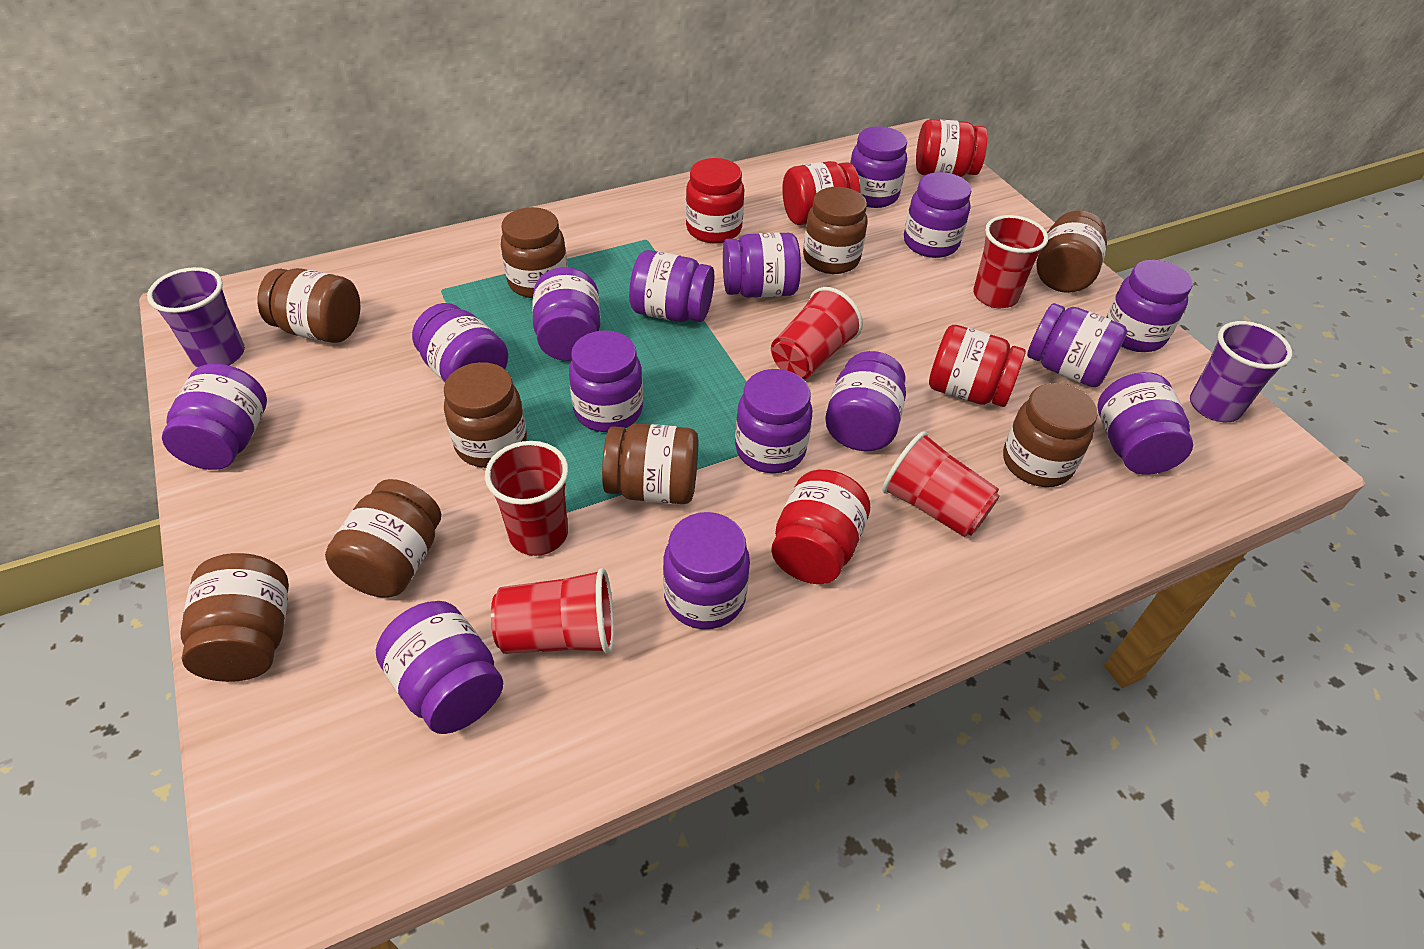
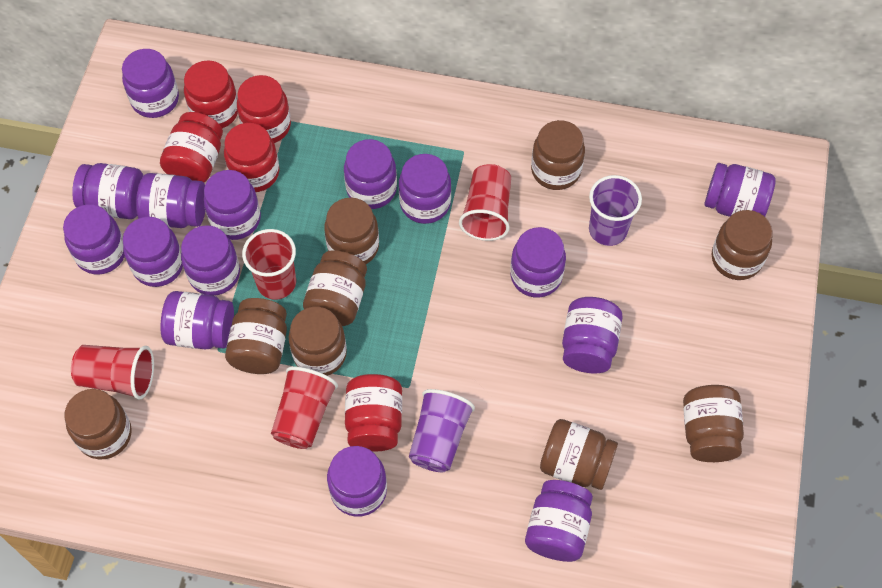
red cup: 5 -> 4

